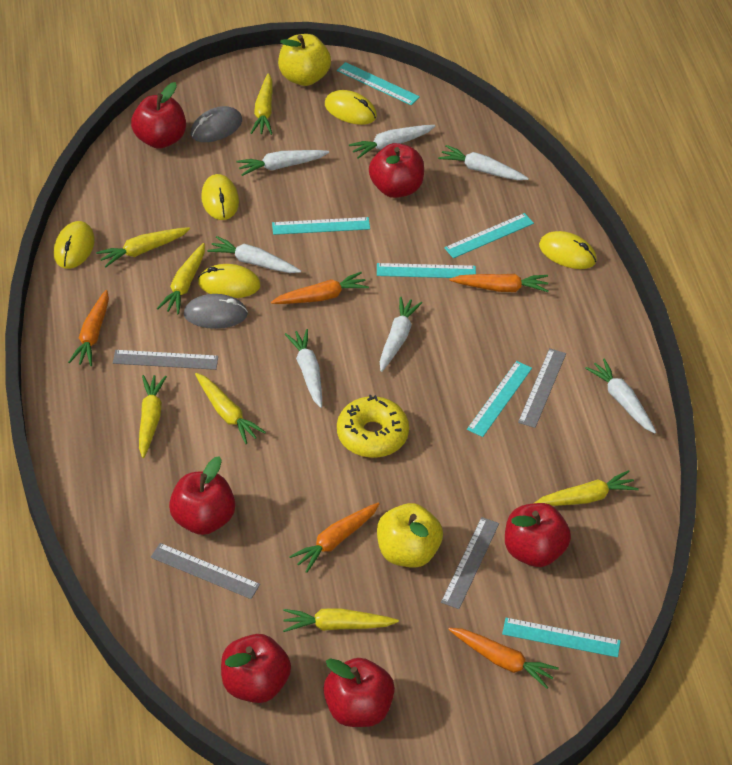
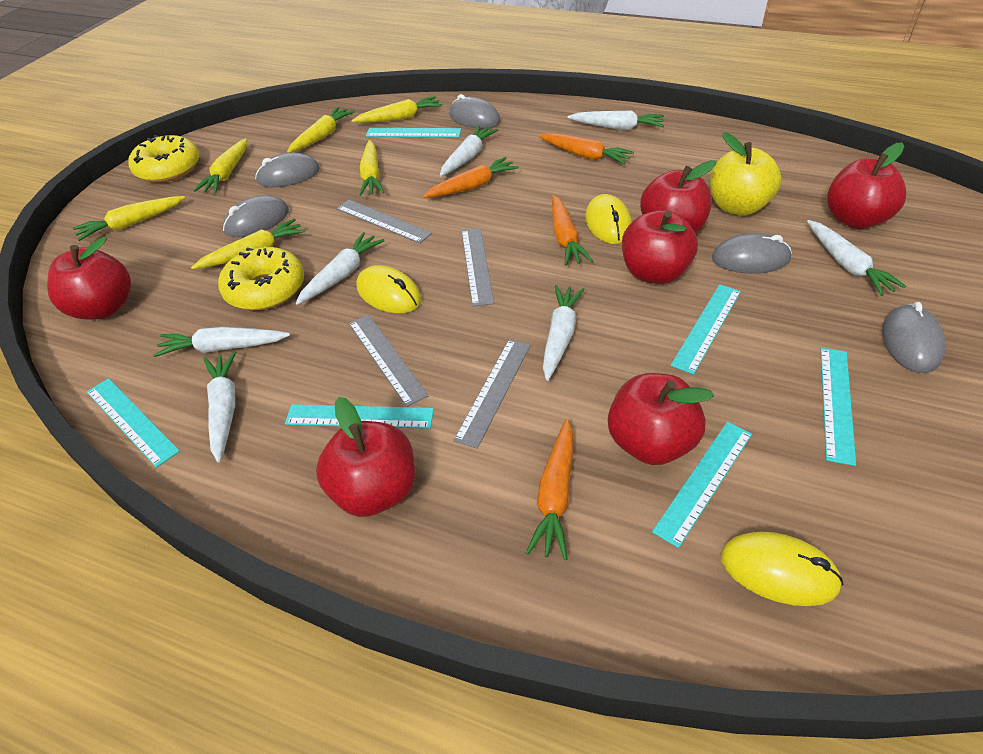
grey mouse: 2 -> 5
orange carrot: 5 -> 4
yellow apple: 2 -> 1
yellow carrot: 7 -> 6
yellow donut: 1 -> 2
yellow mouse: 5 -> 3

